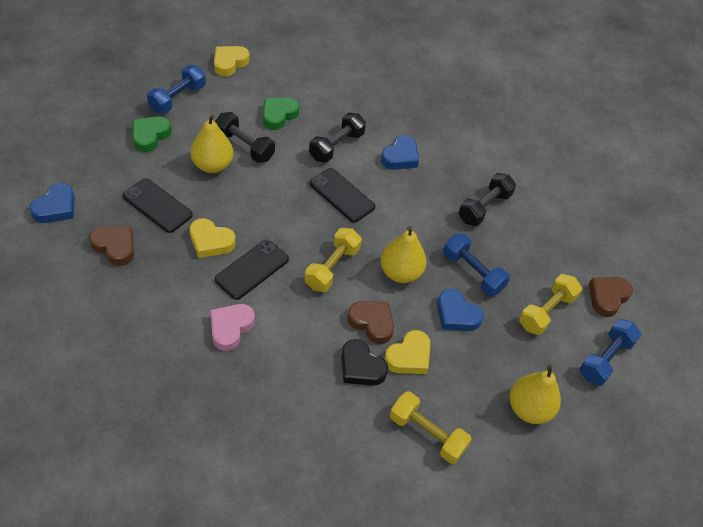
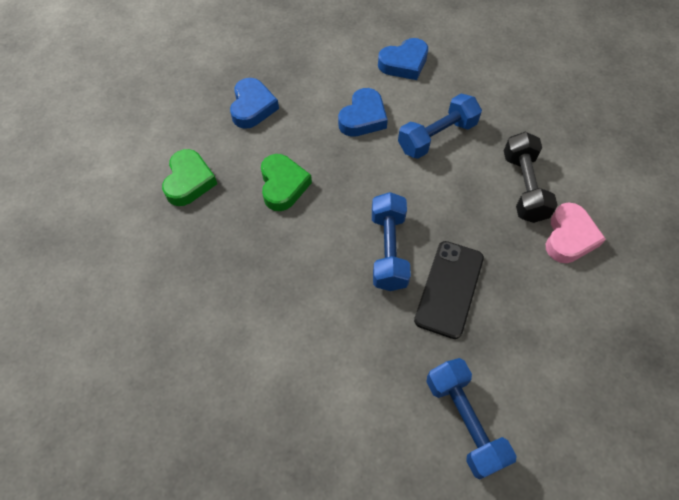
black dumbbell: 3 -> 1
black heart: 1 -> 0
black phone: 3 -> 1
brown heart: 3 -> 0
yellow dumbbell: 3 -> 0
yellow heart: 3 -> 0
yellow pear: 3 -> 0

